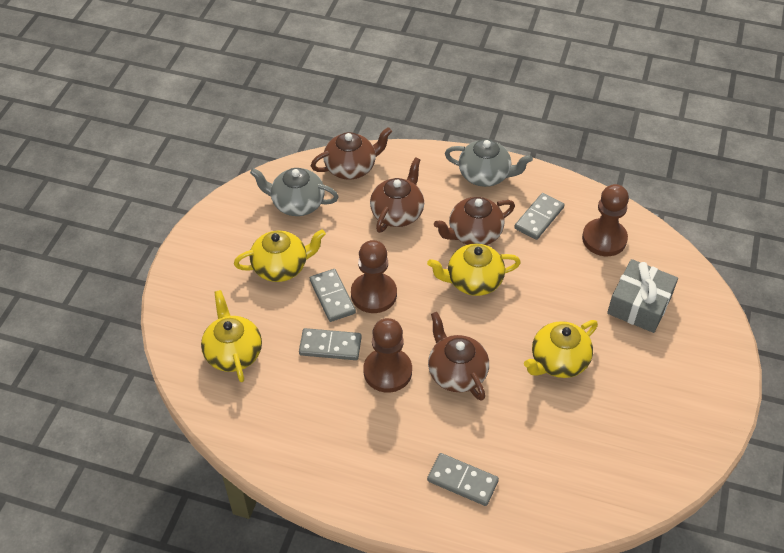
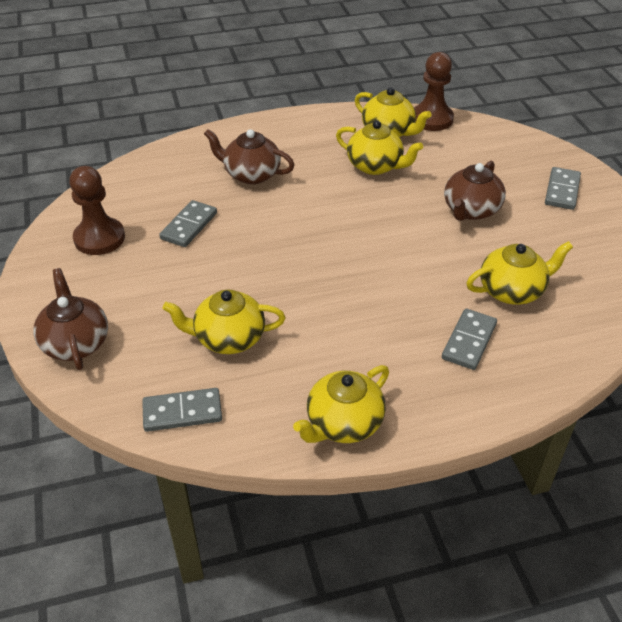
brown pawn: 3 -> 2
brown teapot: 4 -> 3
grey gift: 1 -> 0
grey teapot: 2 -> 0
yellow teapot: 4 -> 5

